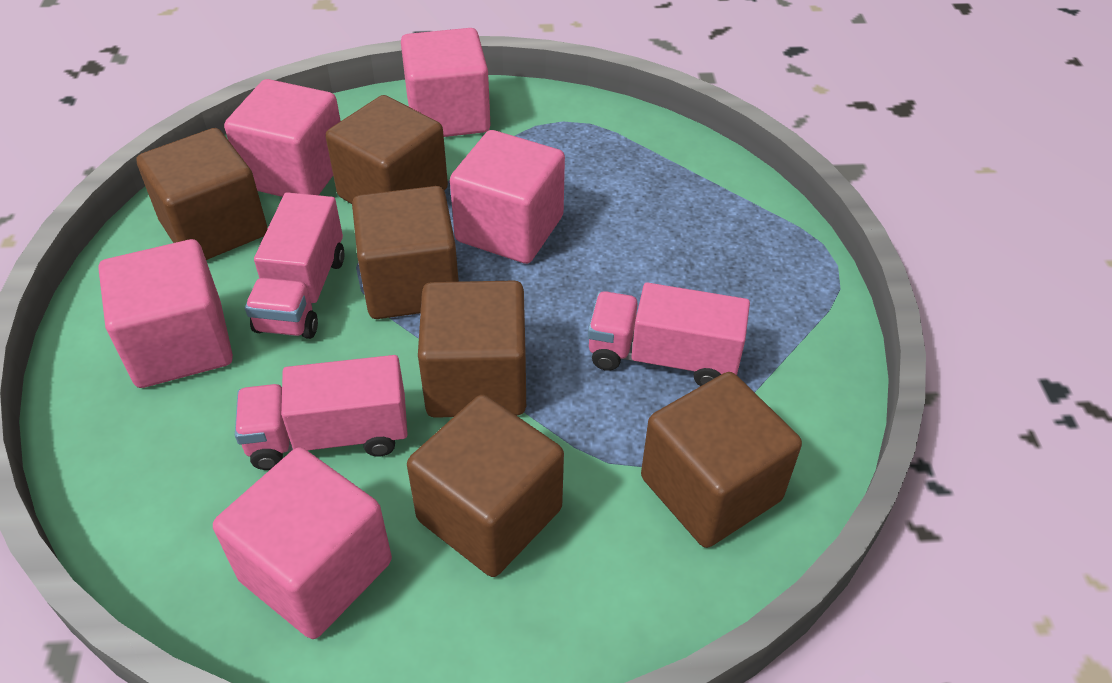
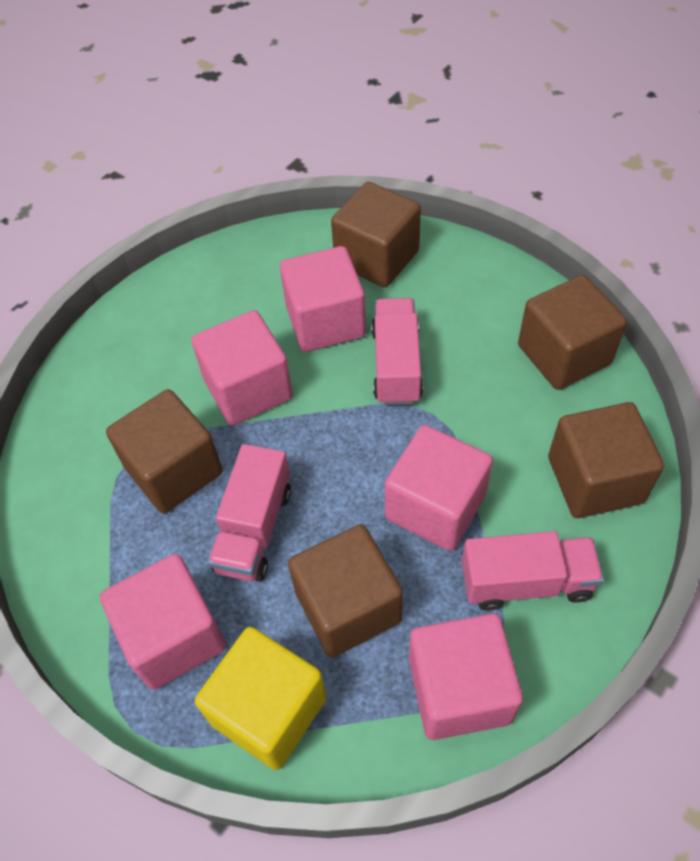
brown cube: 6 -> 5
yellow cube: 0 -> 1

